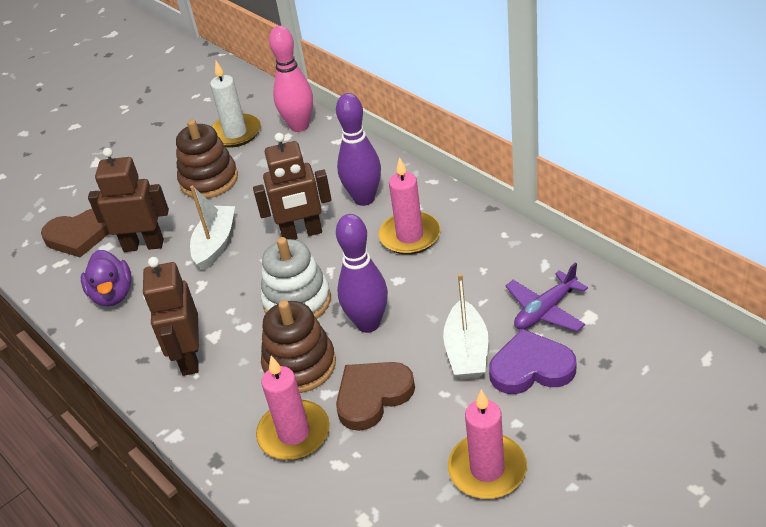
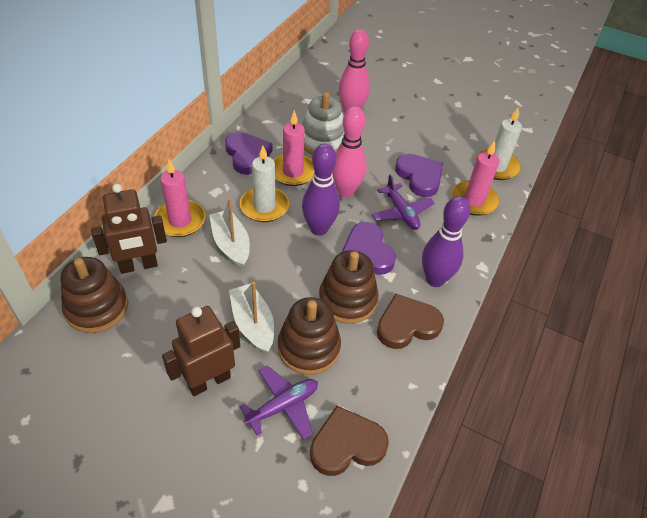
brown robot: 3 -> 2
brown stacking toy: 2 -> 3
pink bowling pin: 1 -> 2
purple duck: 1 -> 0
purple heart: 1 -> 3
purple plane: 1 -> 2
white candle: 1 -> 2

